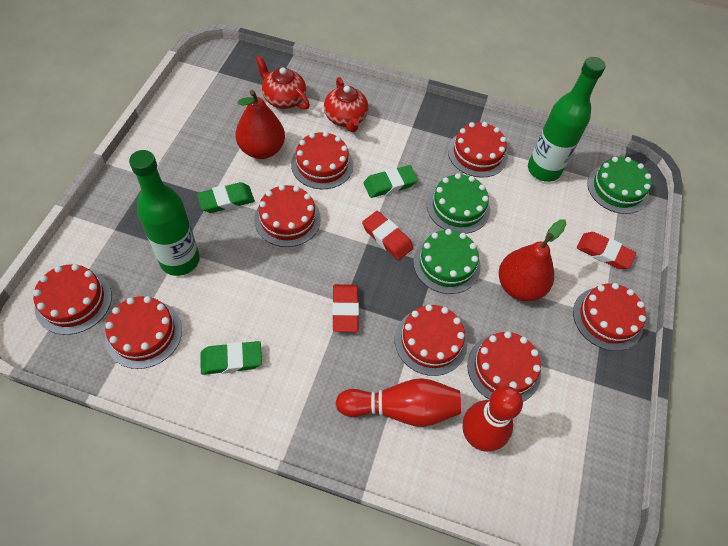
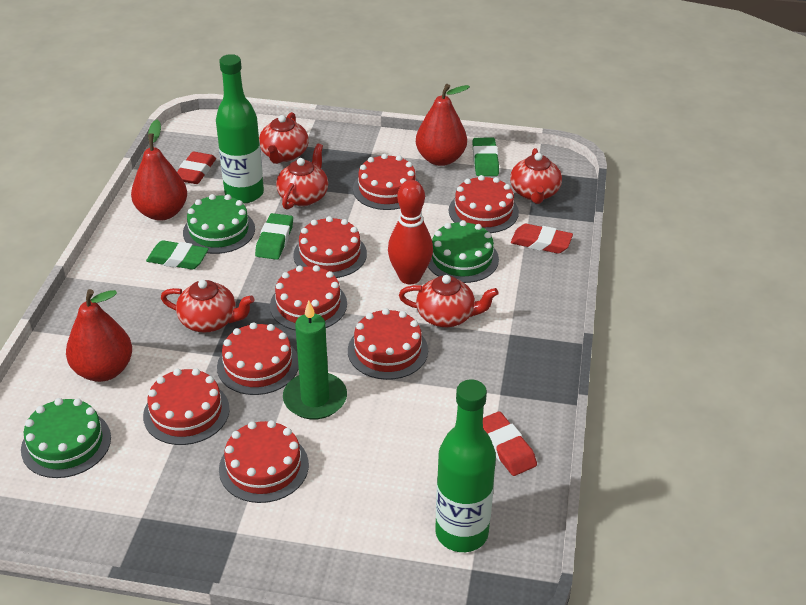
green candle: 0 -> 1
red bowling pin: 2 -> 1
red pear: 2 -> 3
red teapot: 2 -> 5

